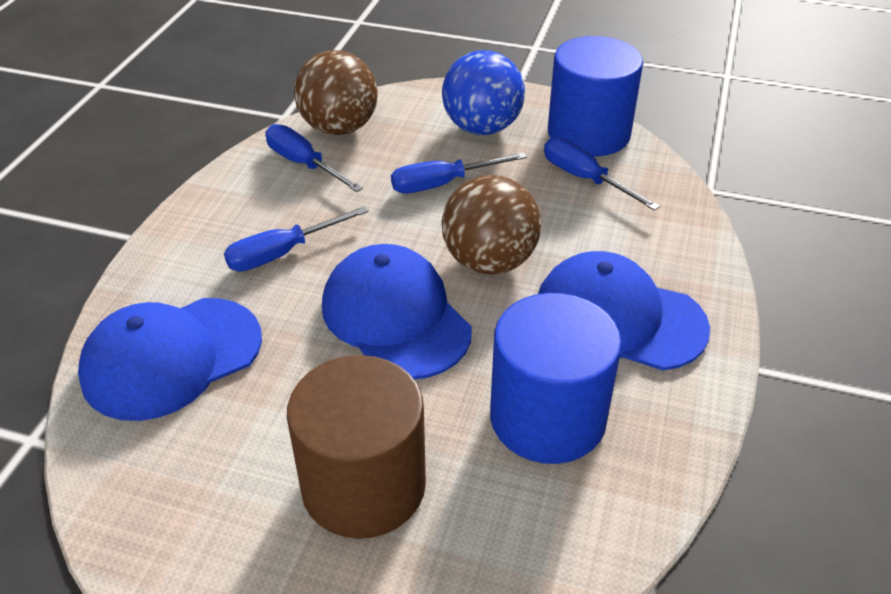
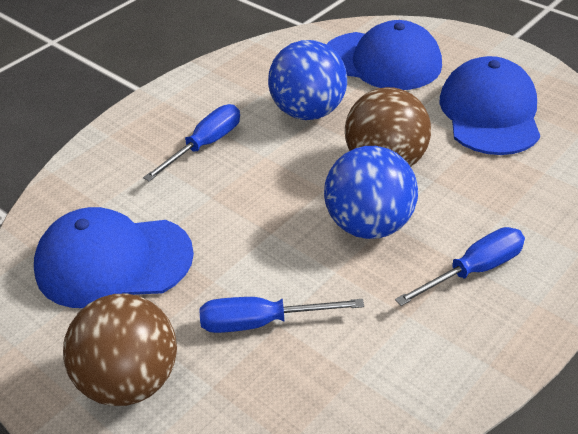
blue ball: 1 -> 2
blue cylinder: 2 -> 0
blue screwdriver: 4 -> 3
brown cylinder: 1 -> 0

